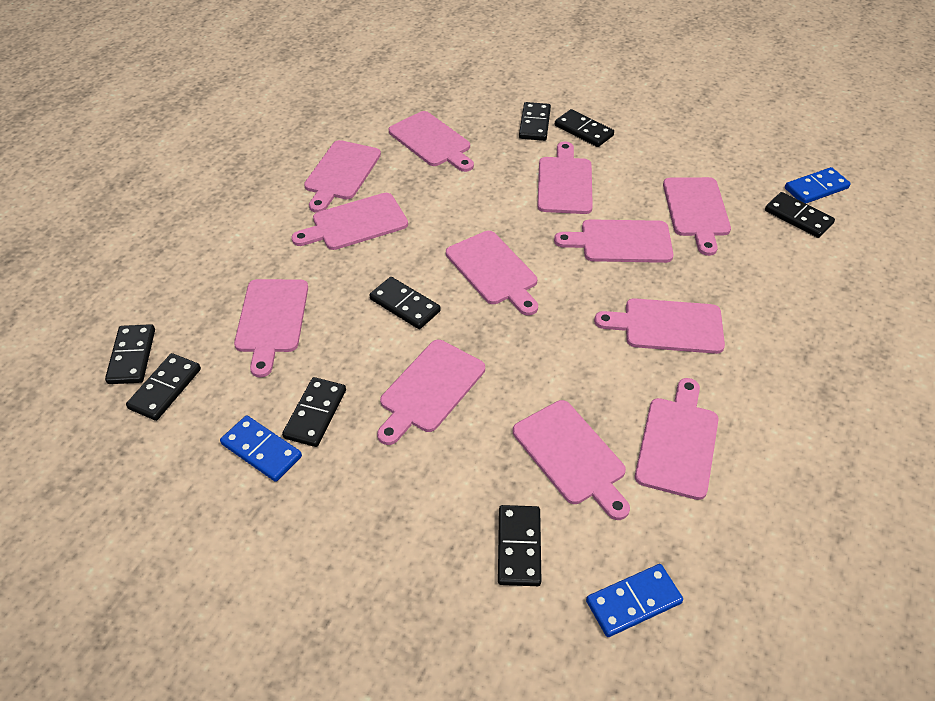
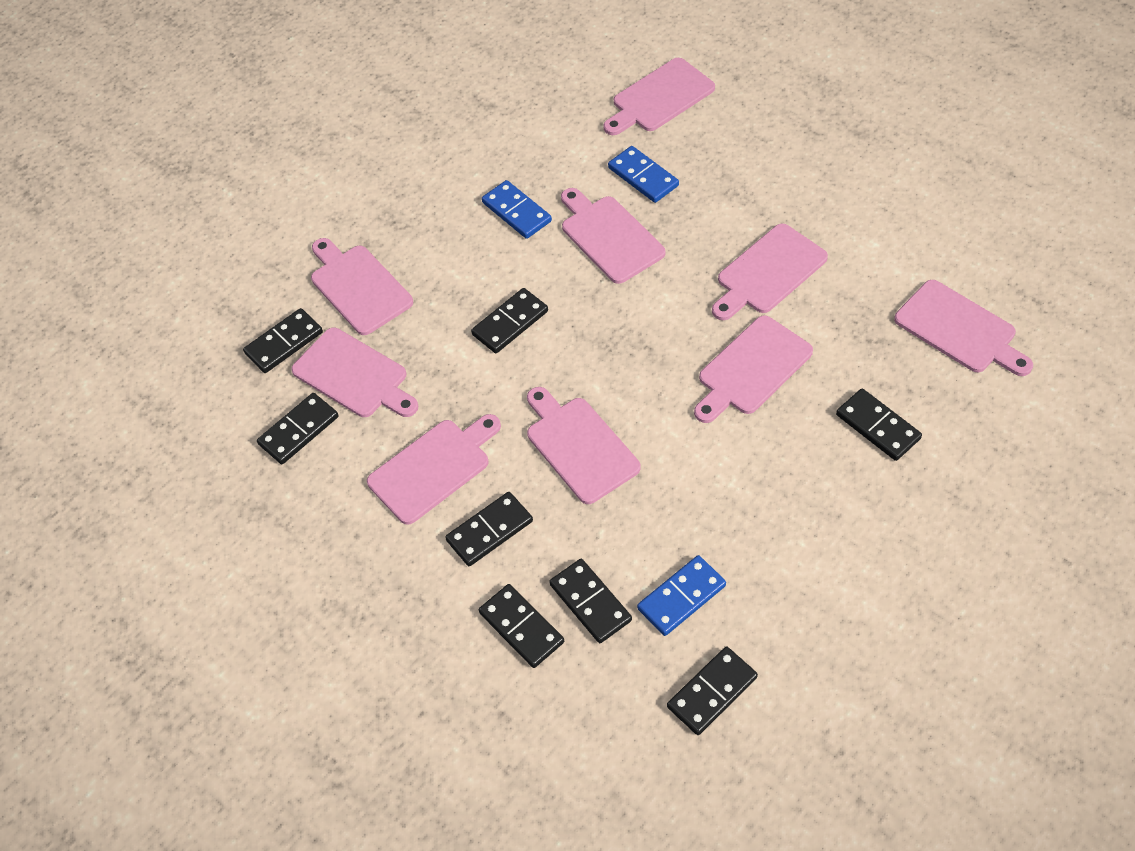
pink cutting board: 12 -> 9

